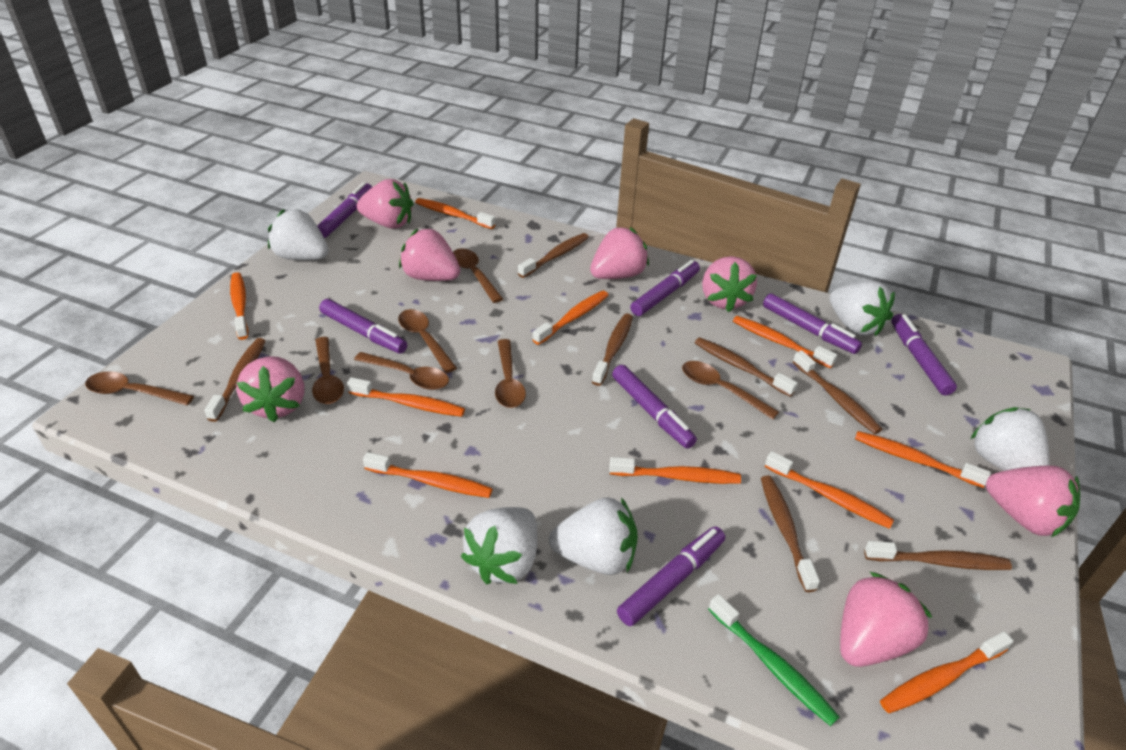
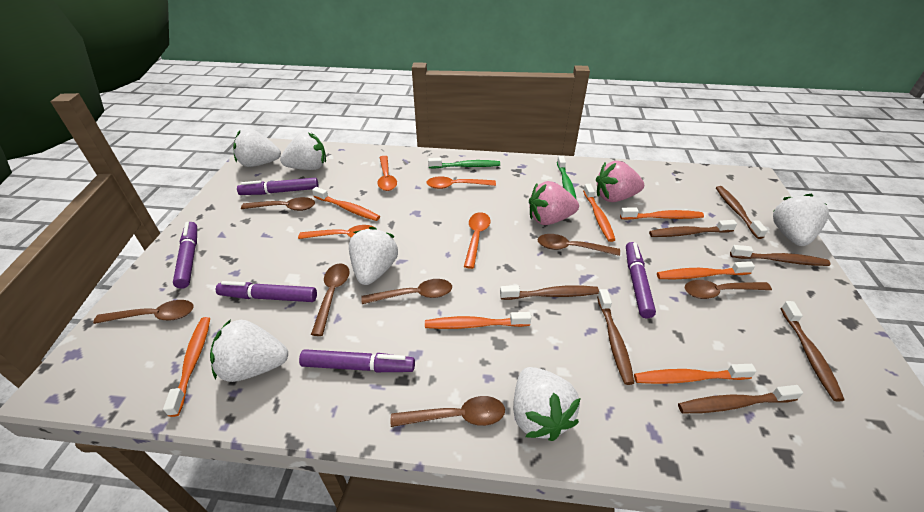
green toothbrush: 1 -> 2
orange spoon: 0 -> 4
orange toothbrush: 10 -> 7
pink strawberry: 7 -> 2
purple marker: 7 -> 5
white strawberry: 5 -> 6

